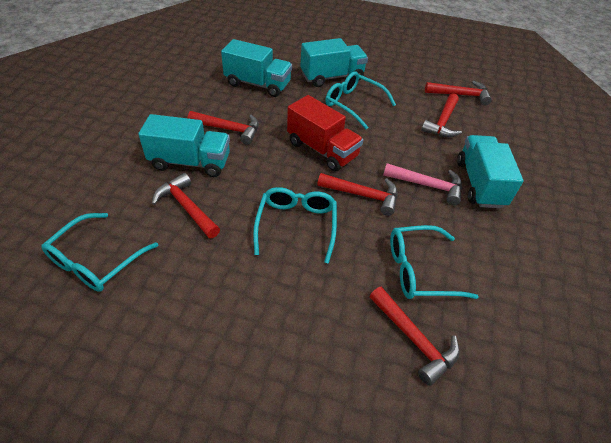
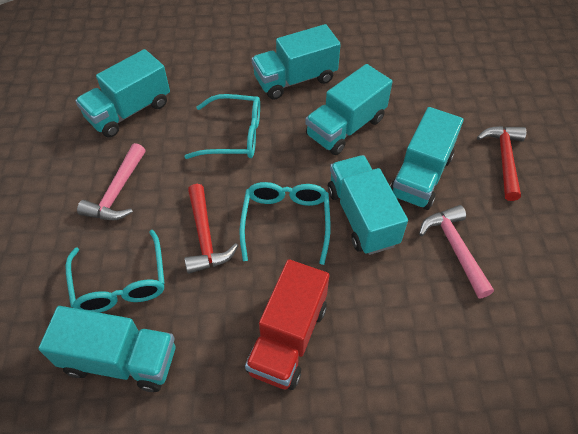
pink hammer: 1 -> 2
red hammer: 6 -> 2
turquoise glasses: 4 -> 3
turquoise truck: 4 -> 6

